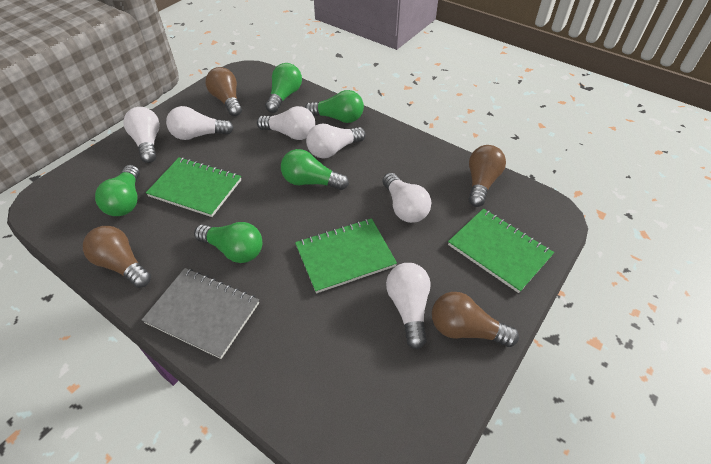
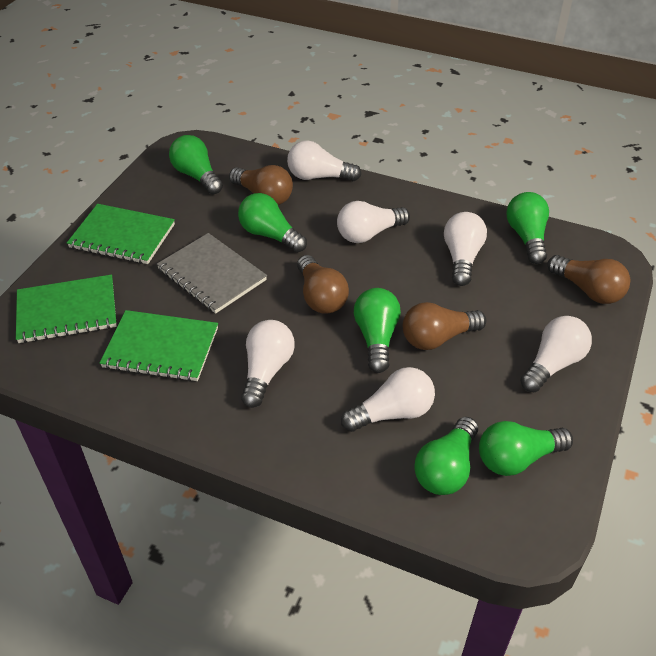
green light bulb: 5 -> 6

